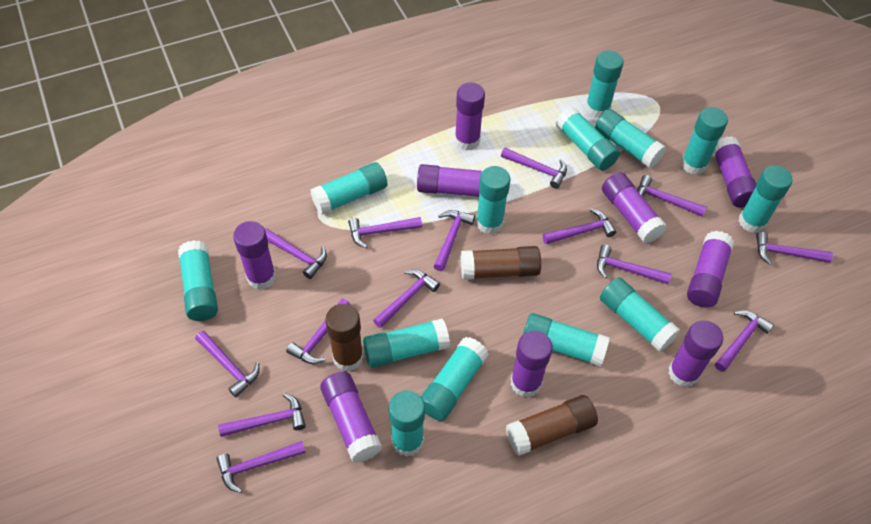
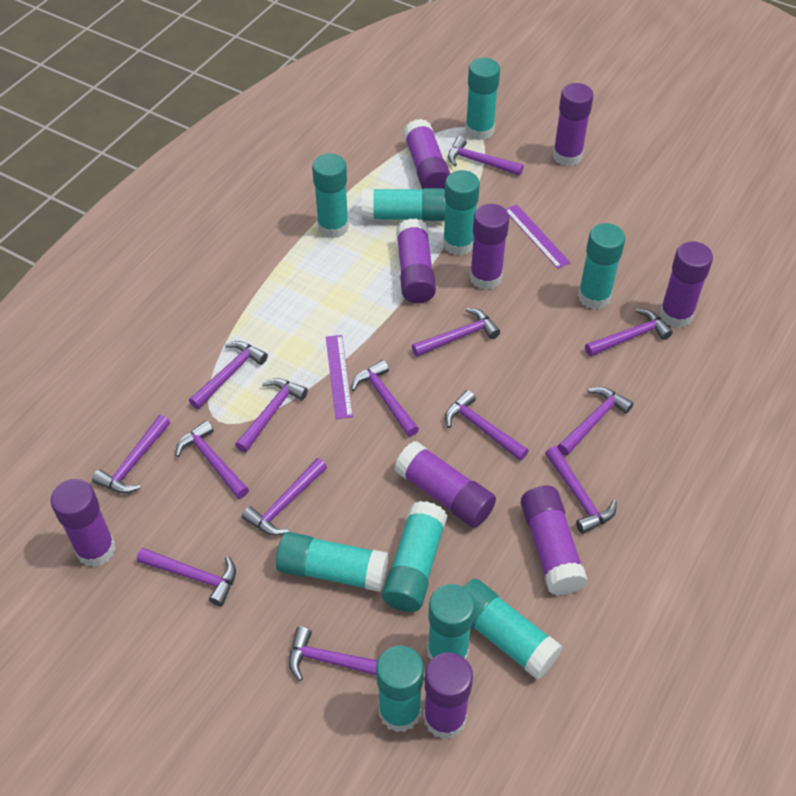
brown glue stick: 3 -> 0
purple ruler: 0 -> 2
turquoise glue stick: 13 -> 10

